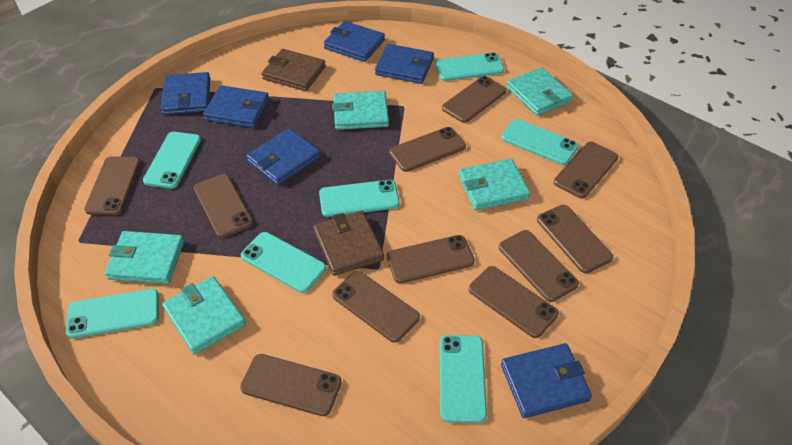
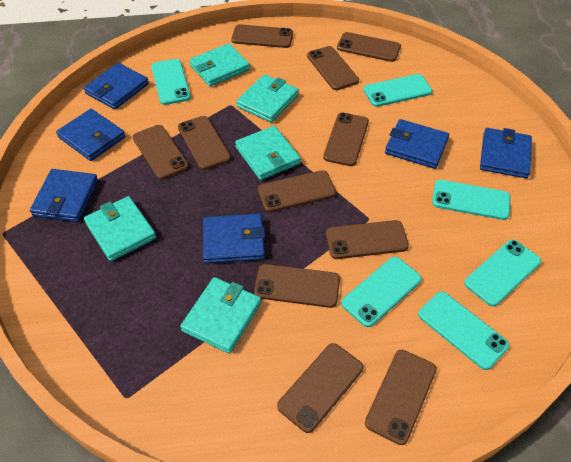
brown wallet: 2 -> 0
turquoise phone: 7 -> 6

